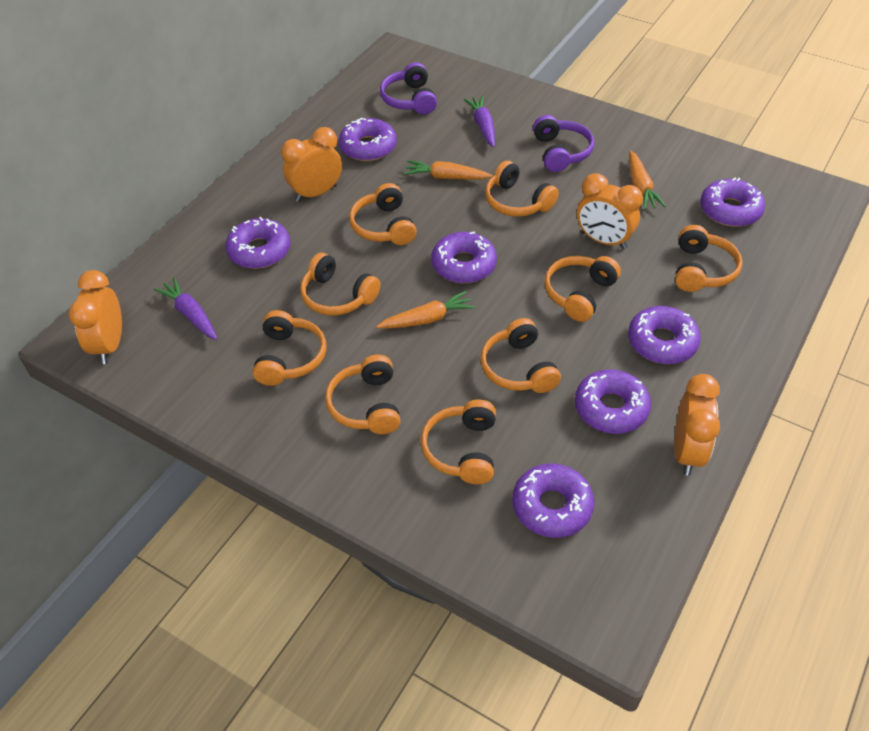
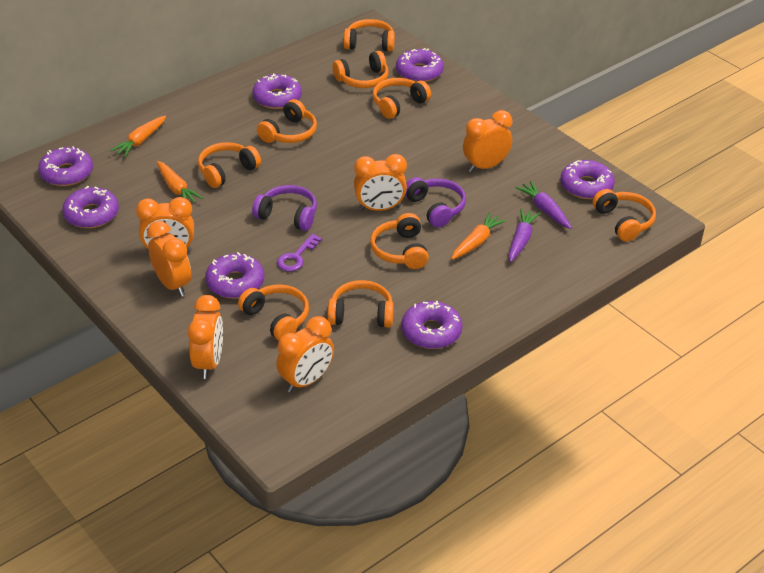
orange clock: 4 -> 6
purple key: 0 -> 1

